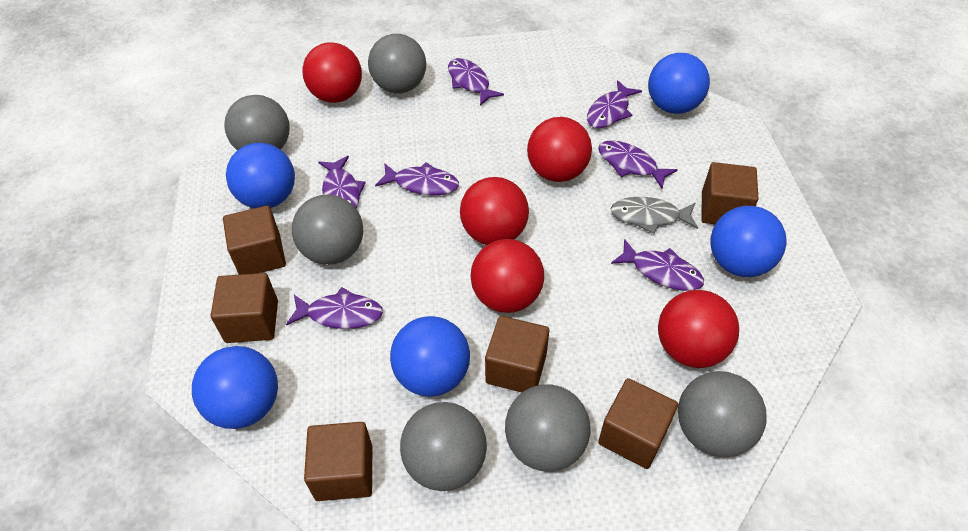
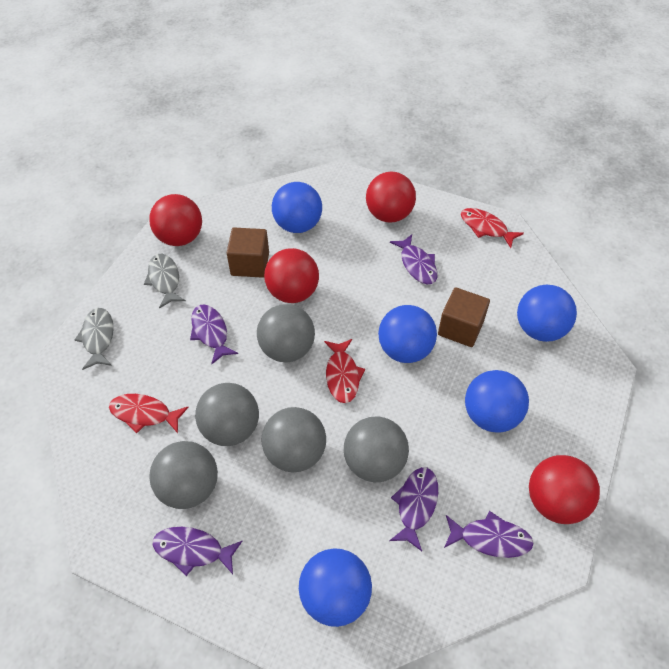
brown cube: 6 -> 2
grey ball: 6 -> 5
grey fish: 1 -> 2
purple fish: 7 -> 5
red ball: 5 -> 4
red fish: 0 -> 3

